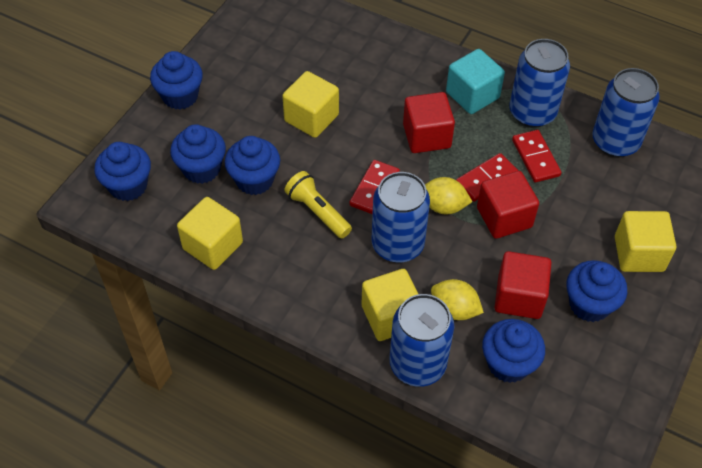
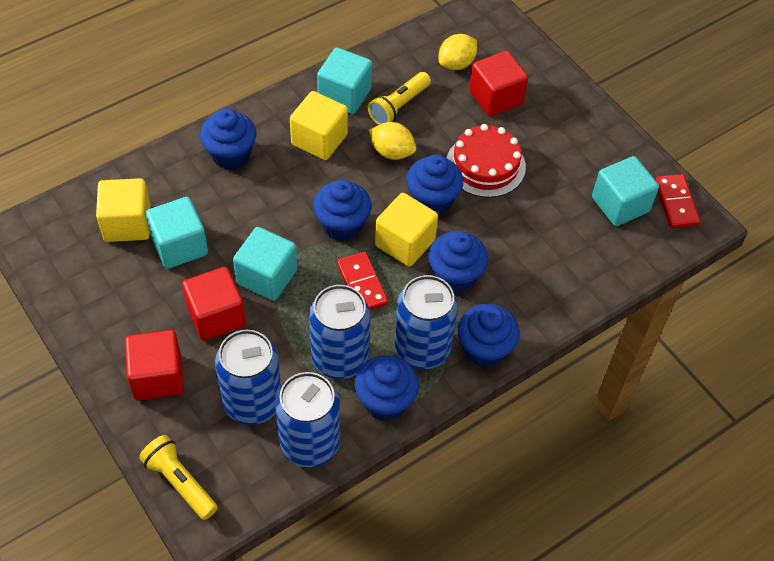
red cake: 0 -> 1
red domino: 3 -> 2
turquoise cube: 1 -> 4
yellow cube: 4 -> 3
yellow flashlight: 1 -> 2

